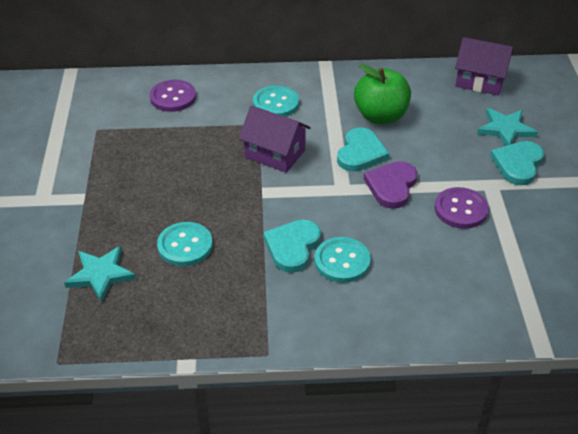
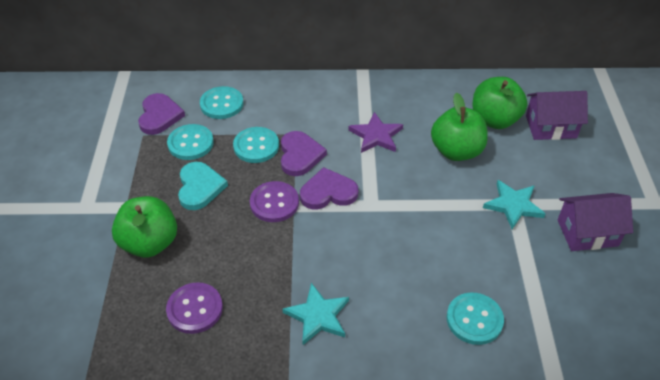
green apple: 1 -> 3
purple heart: 1 -> 3
purple star: 0 -> 1
turquoise button: 3 -> 4
turquoise heart: 3 -> 1

